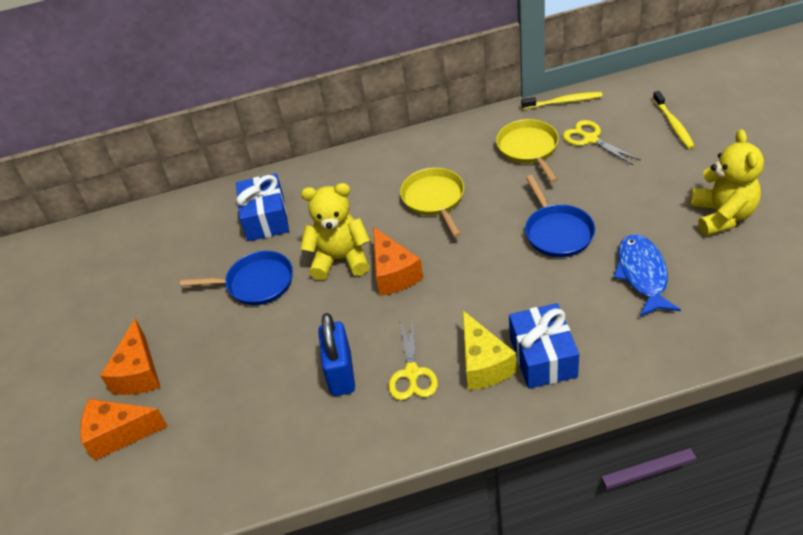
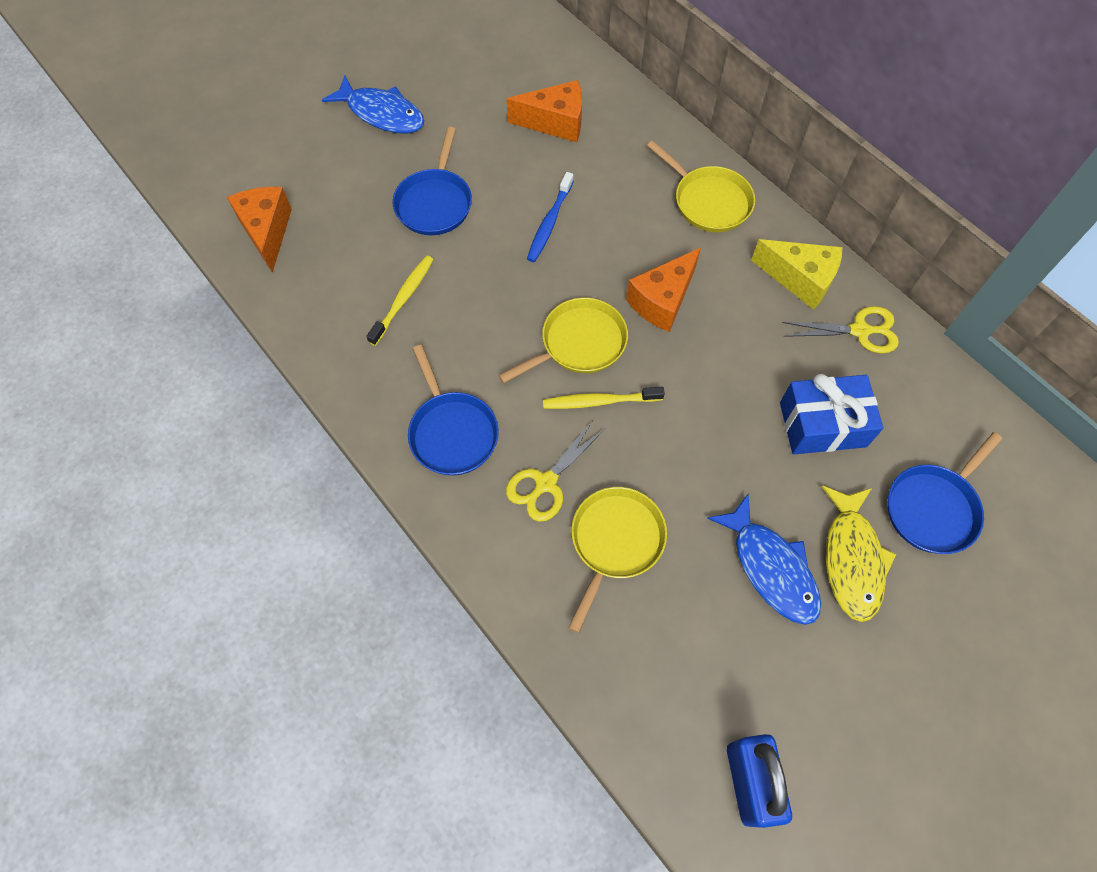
blue fish: 1 -> 2
blue gift: 2 -> 1
blue pan: 2 -> 3
blue toothbrush: 0 -> 1
yellow fish: 0 -> 1
yellow pan: 2 -> 3
yellow teddy bear: 2 -> 0

